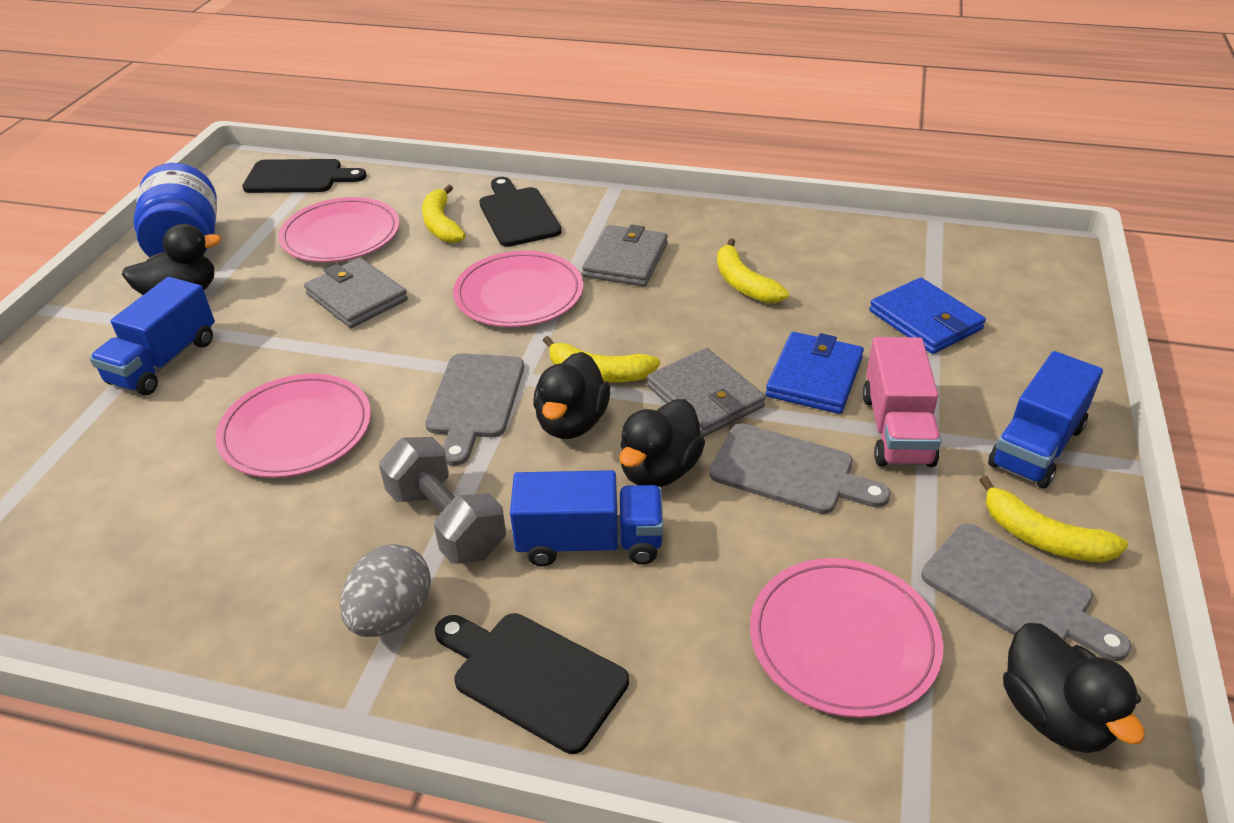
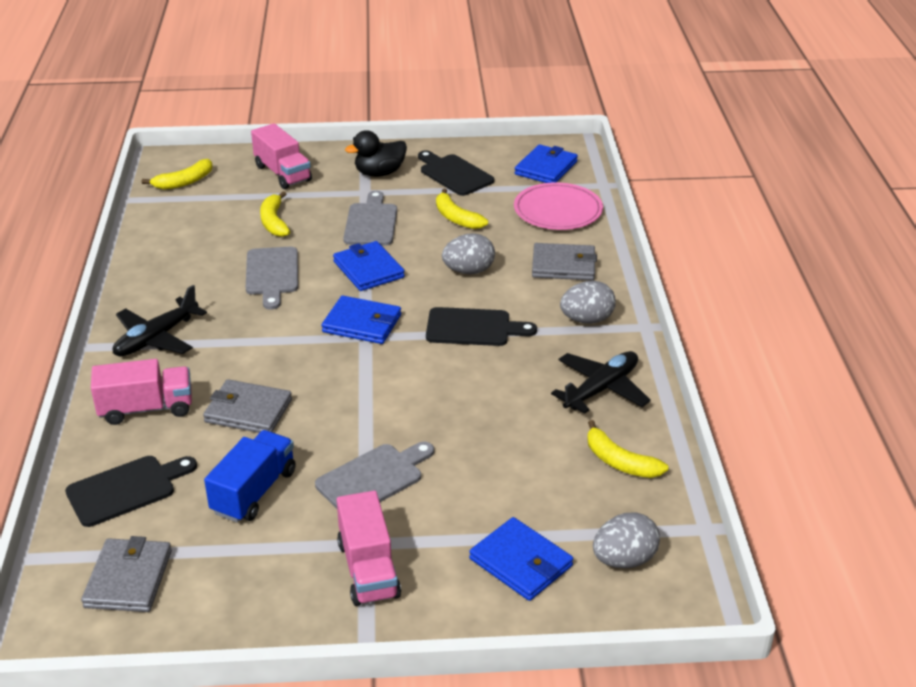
black duck: 4 -> 1
black plane: 0 -> 2
blue jar: 1 -> 0
blue truck: 3 -> 1
blue wallet: 2 -> 4
grey dumbbell: 1 -> 0
grey egg: 1 -> 3
pink plate: 4 -> 1
pink truck: 1 -> 3

